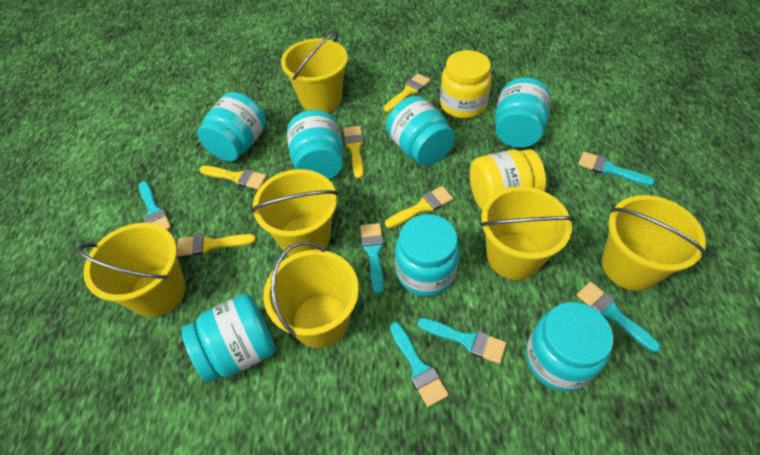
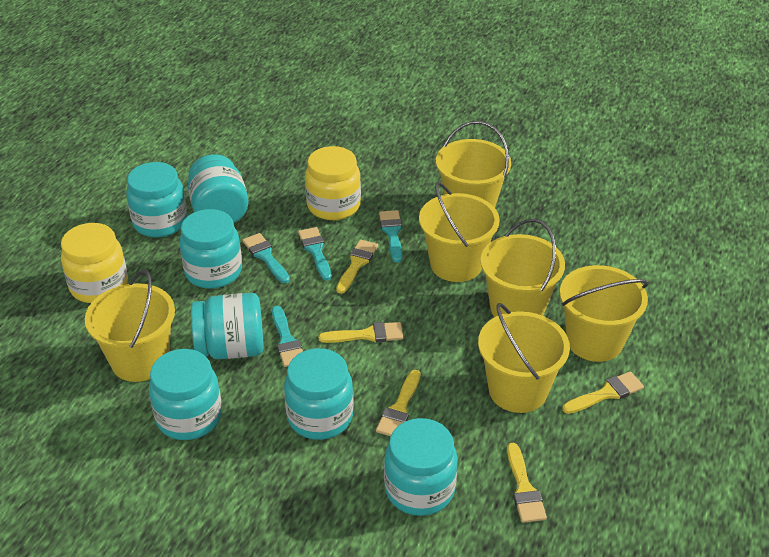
turquoise brush: 6 -> 4

